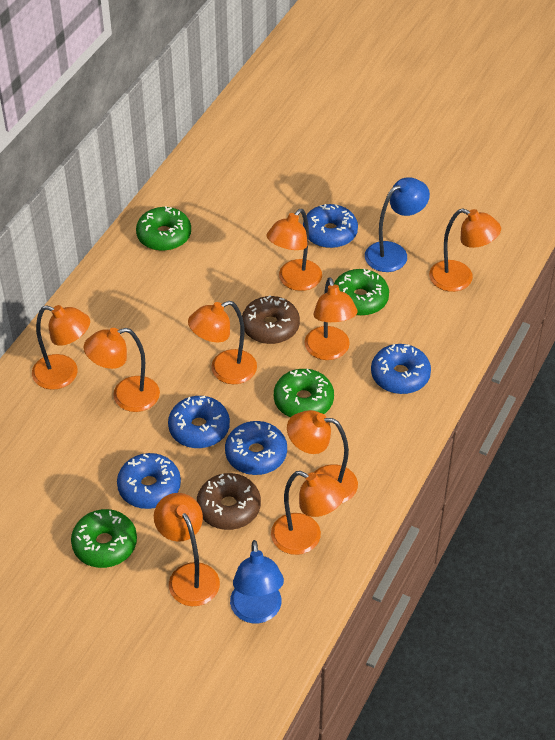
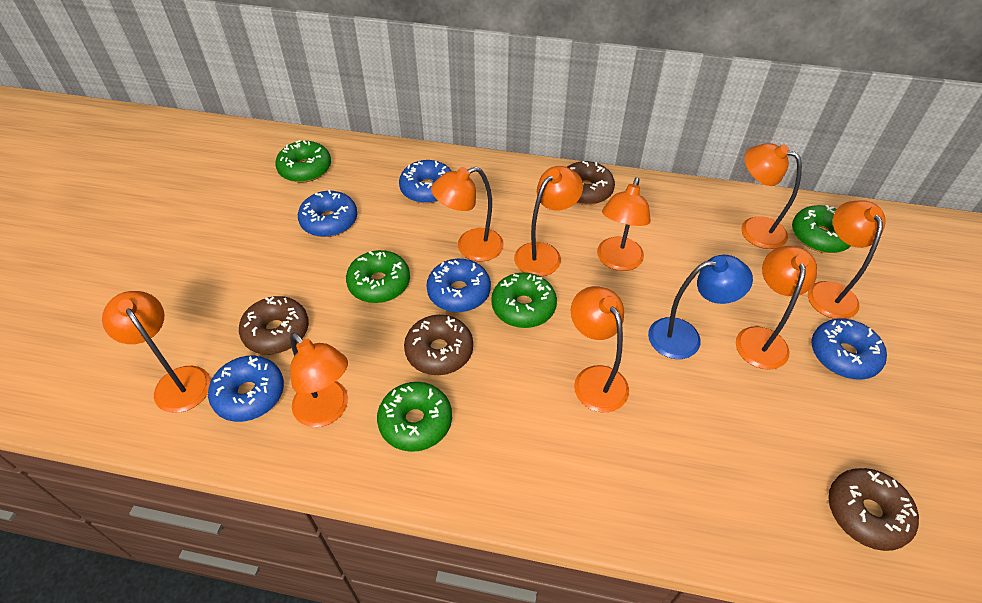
blue lamp: 2 -> 1
brown donut: 2 -> 4
green donut: 4 -> 5

